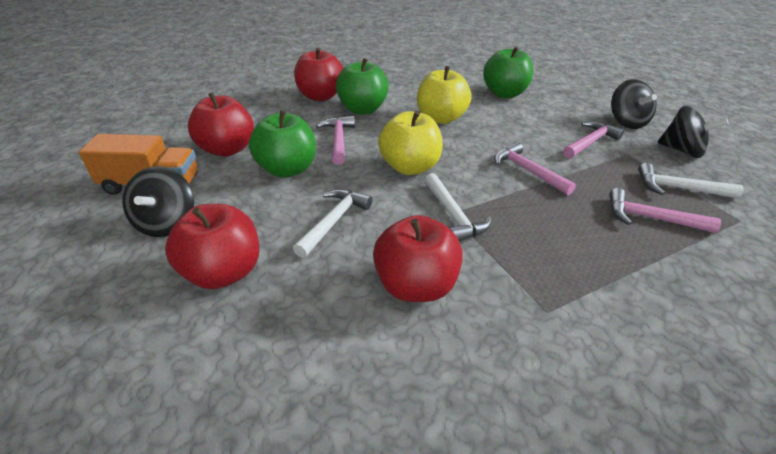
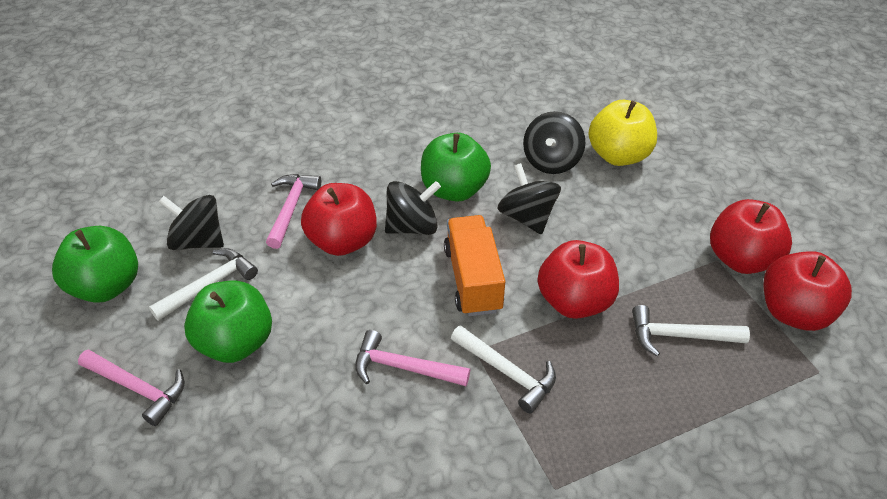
black spinning top: 3 -> 4
pink hammer: 4 -> 3
yellow apple: 2 -> 1

